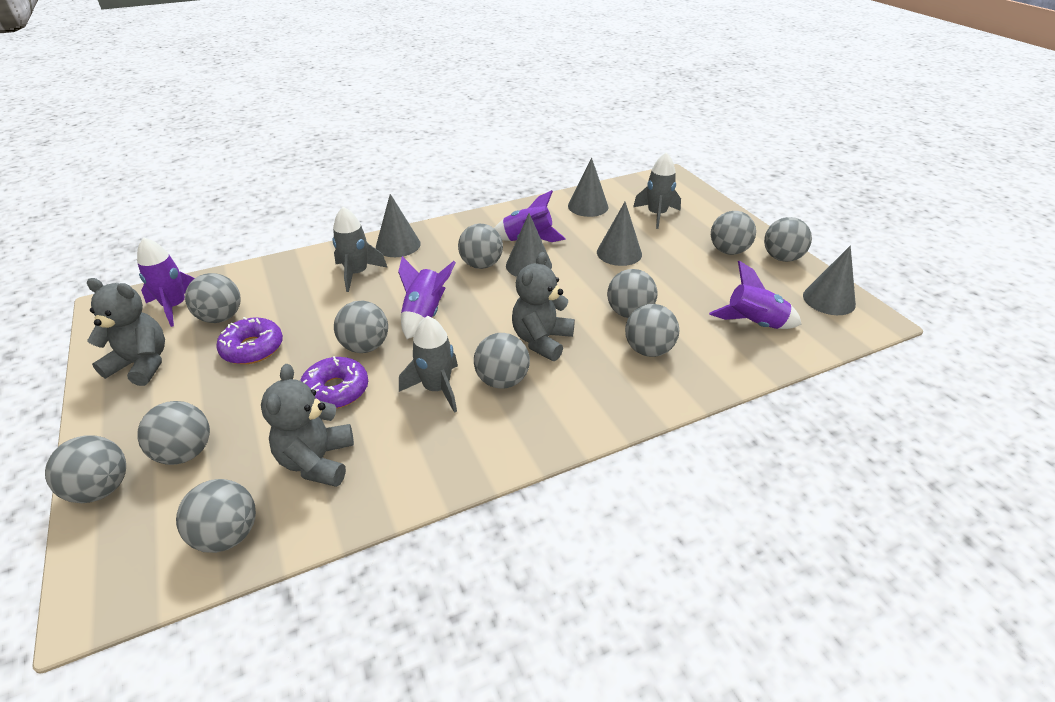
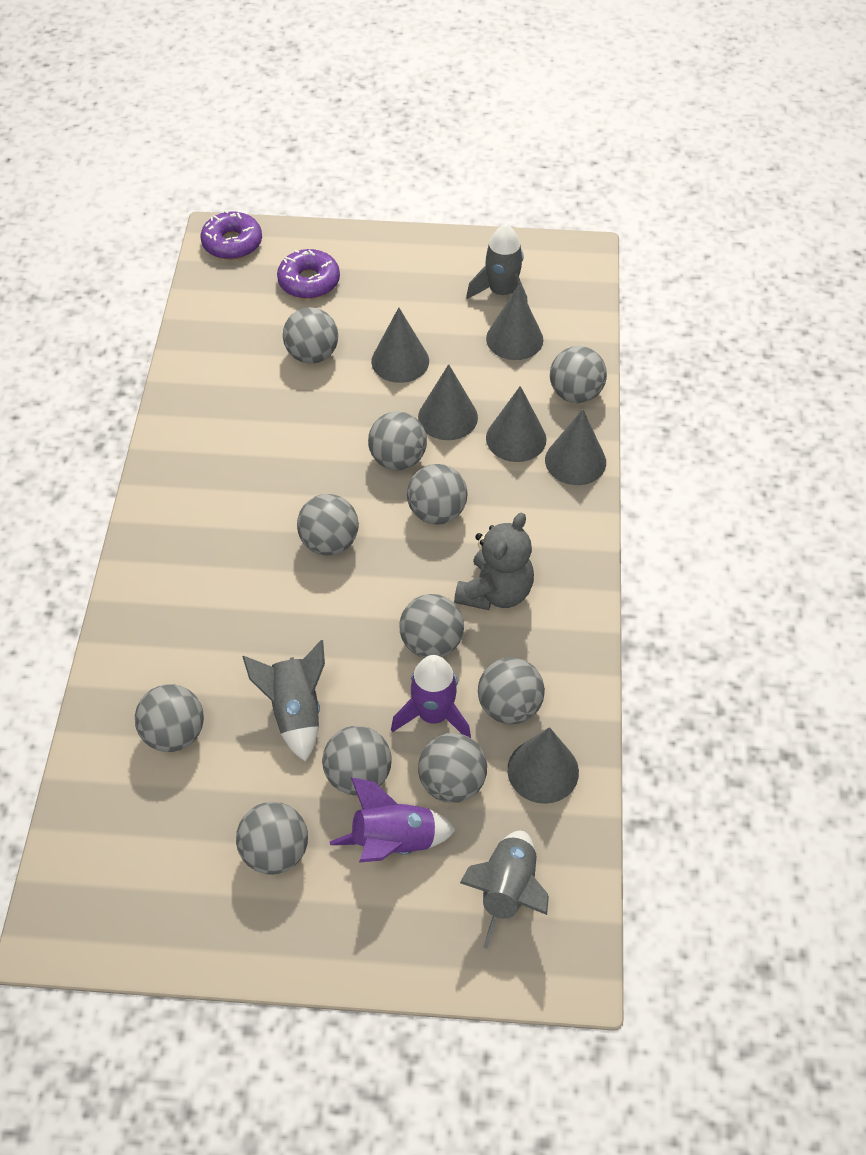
grey cone: 5 -> 6
grey teddy bear: 3 -> 1
purple rocket: 4 -> 2

